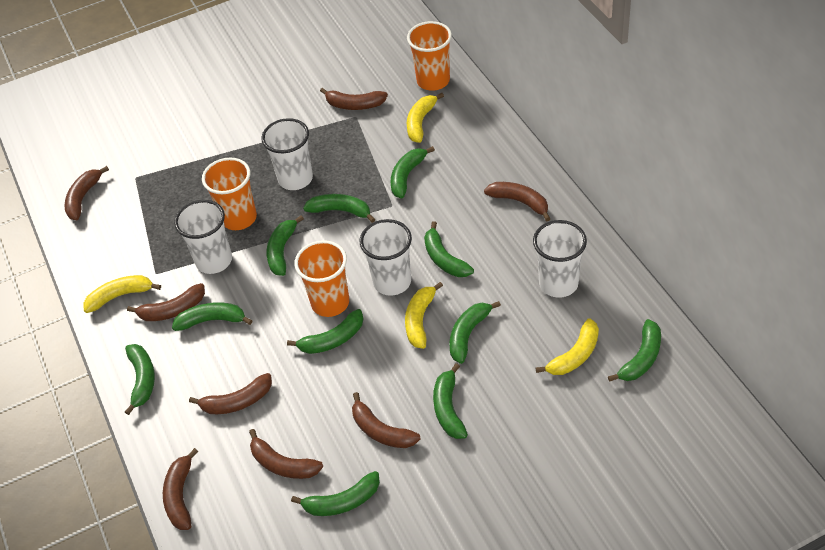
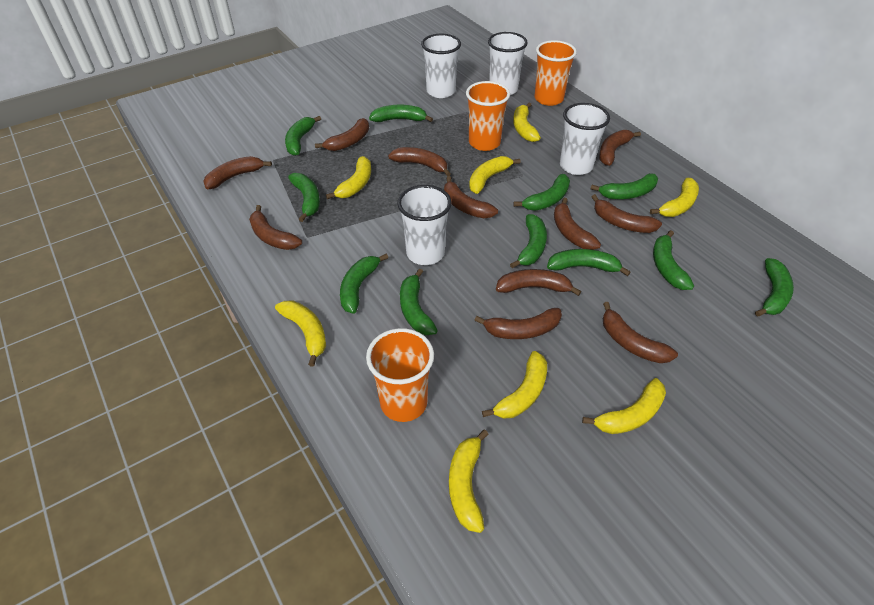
brown banana: 8 -> 11
yellow banana: 4 -> 8

